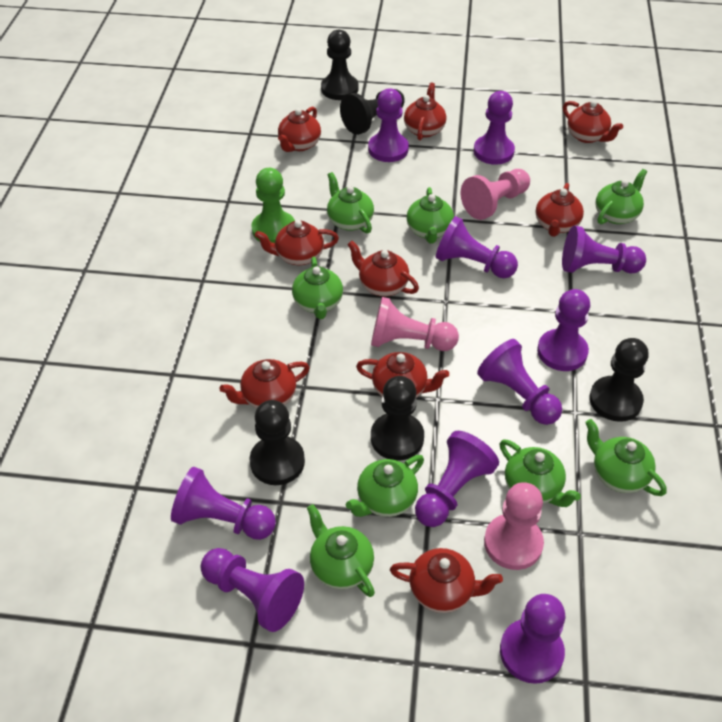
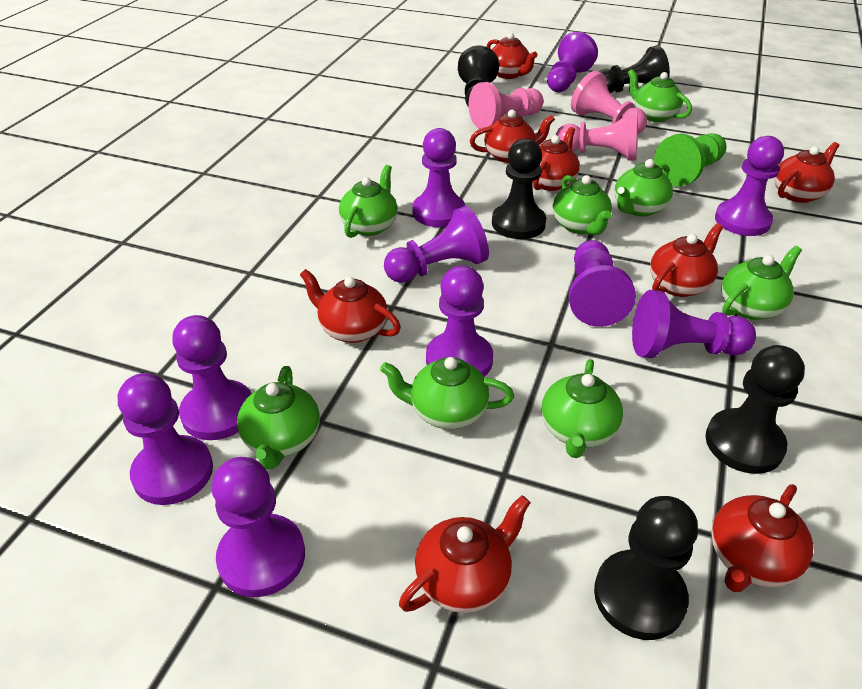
red teapot: 9 -> 8

